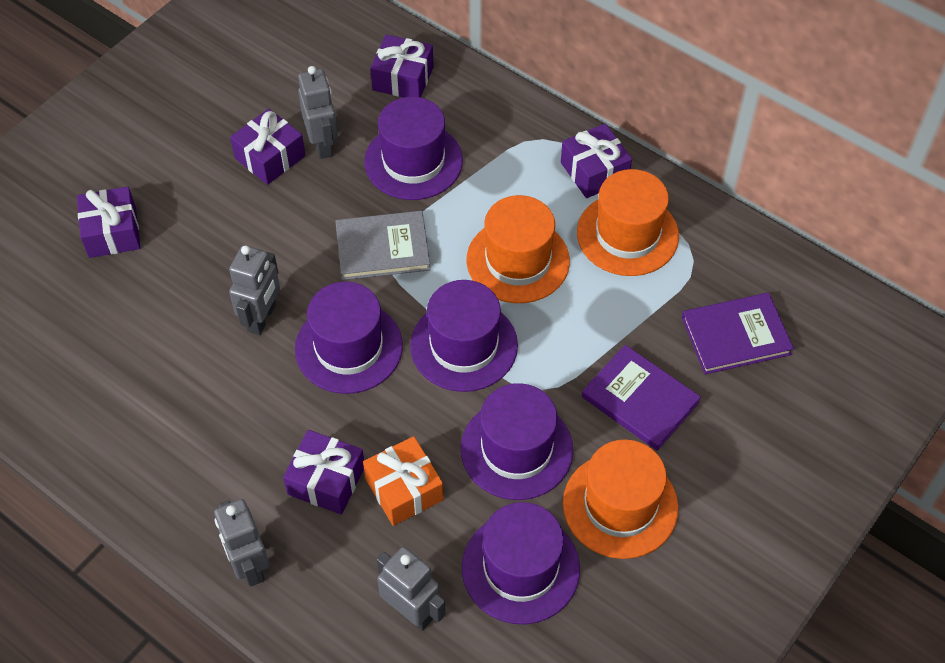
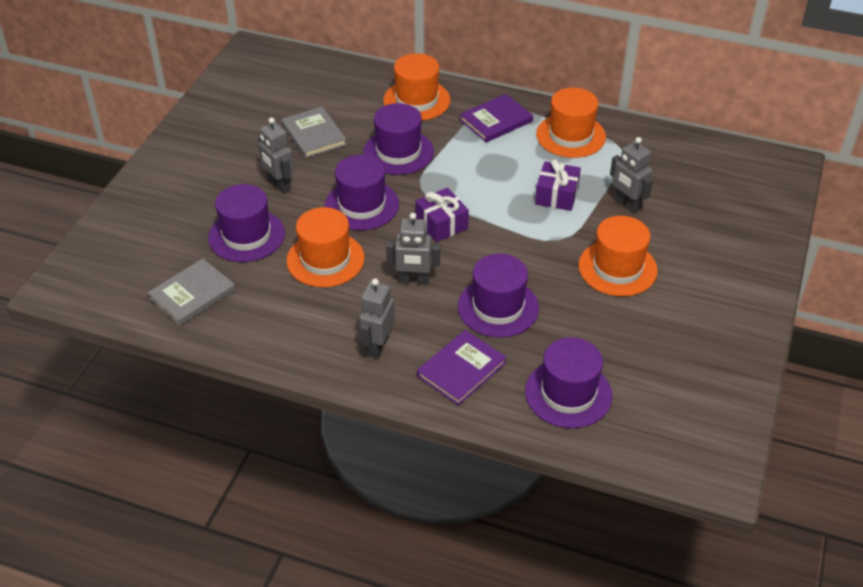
grey book: 1 -> 2
orange gift: 1 -> 0
orange hat: 3 -> 4
purple gift: 5 -> 2

